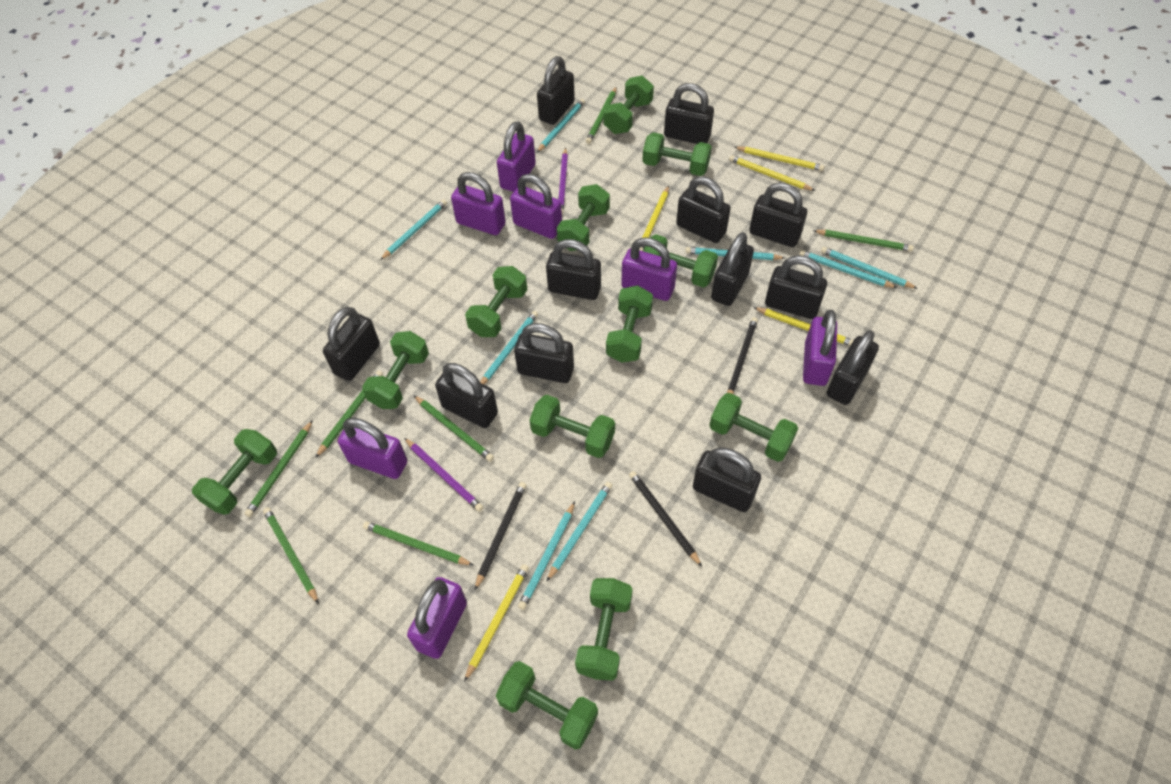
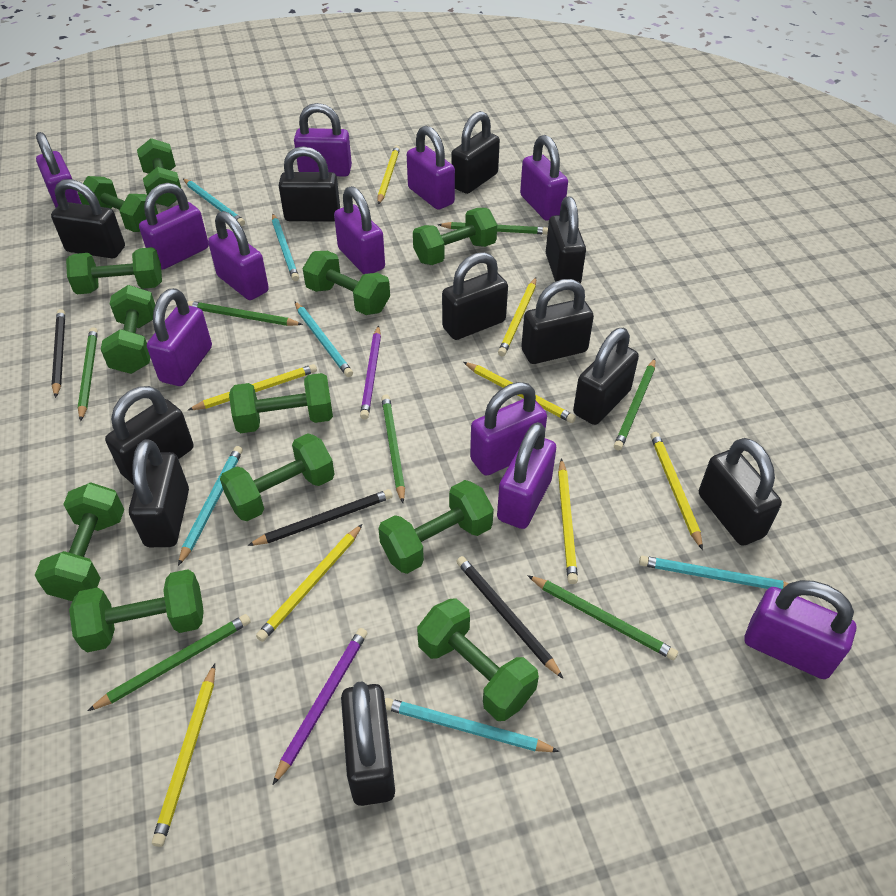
black padlock: 12 -> 11
purple padlock: 7 -> 11
turquoise pencil: 8 -> 6
yellow pencil: 5 -> 8

